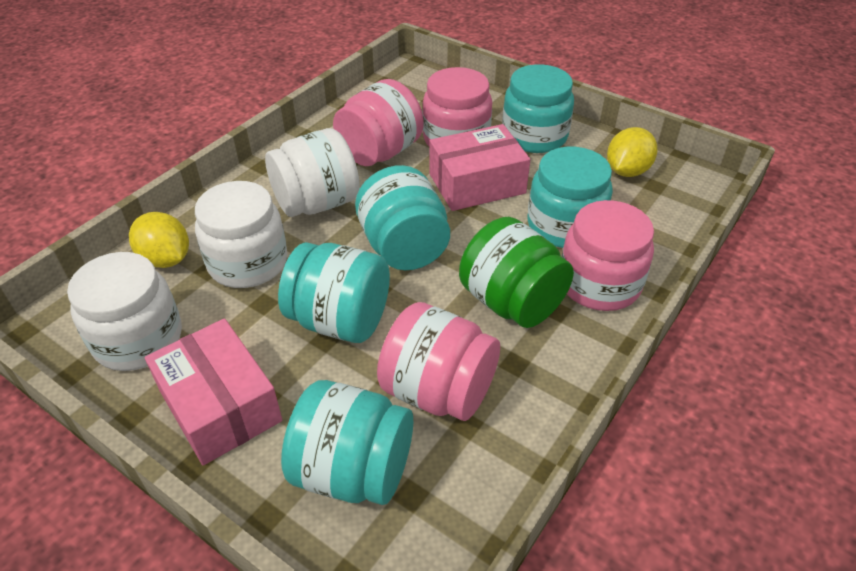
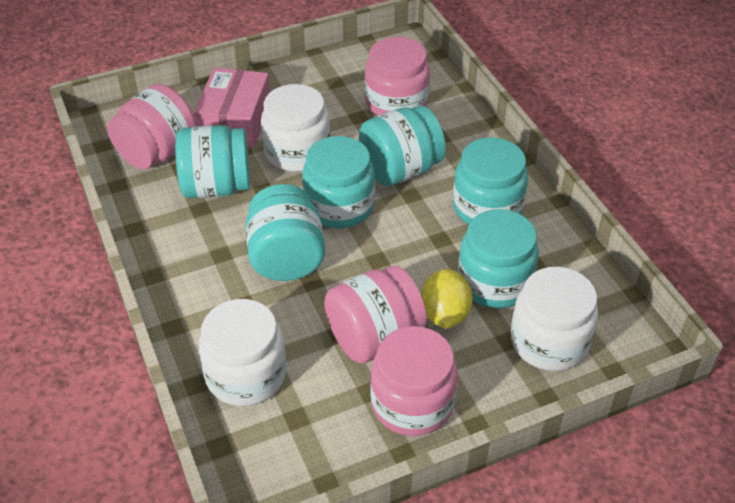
green jar: 1 -> 0
pink box: 2 -> 1
turquoise jar: 5 -> 6
yellow lemon: 2 -> 1

